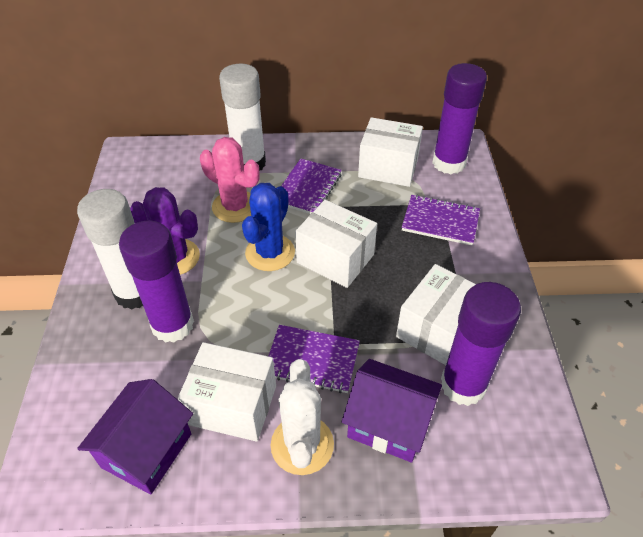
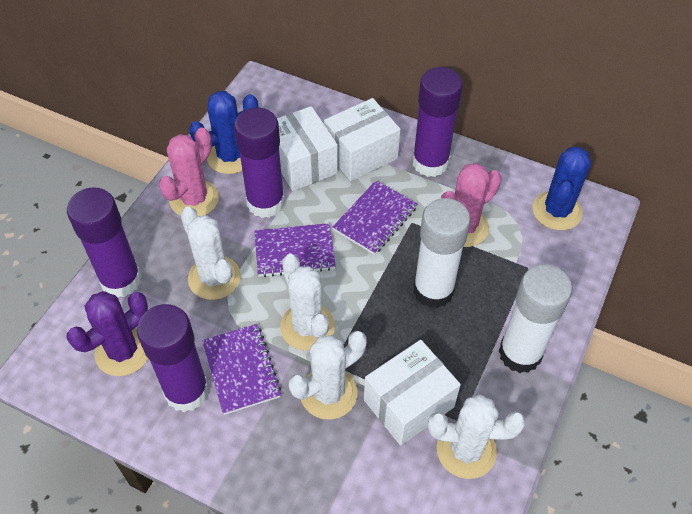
blue cactus: 1 -> 2
pink cactus: 1 -> 2
purple glue stick: 3 -> 4
purple house: 2 -> 0
white box: 4 -> 3
white cactus: 1 -> 4

